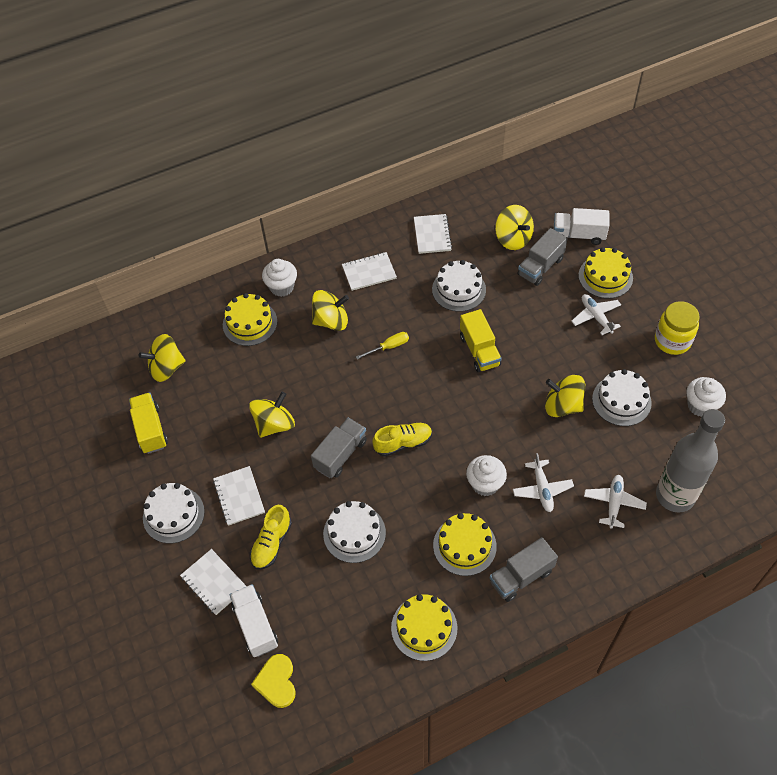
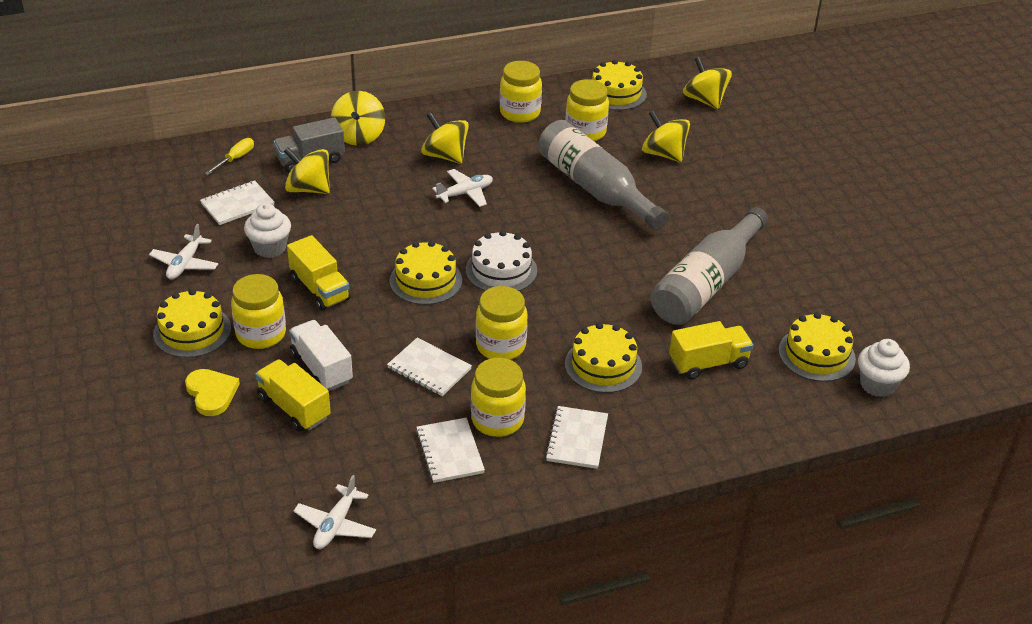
grey bottle: 1 -> 2
grey truck: 3 -> 1
white cake: 4 -> 1
white cupcake: 3 -> 2
white truck: 2 -> 1
yellow cake: 4 -> 5
yellow jar: 1 -> 5
yellow shoe: 2 -> 0
yellow truck: 2 -> 3

